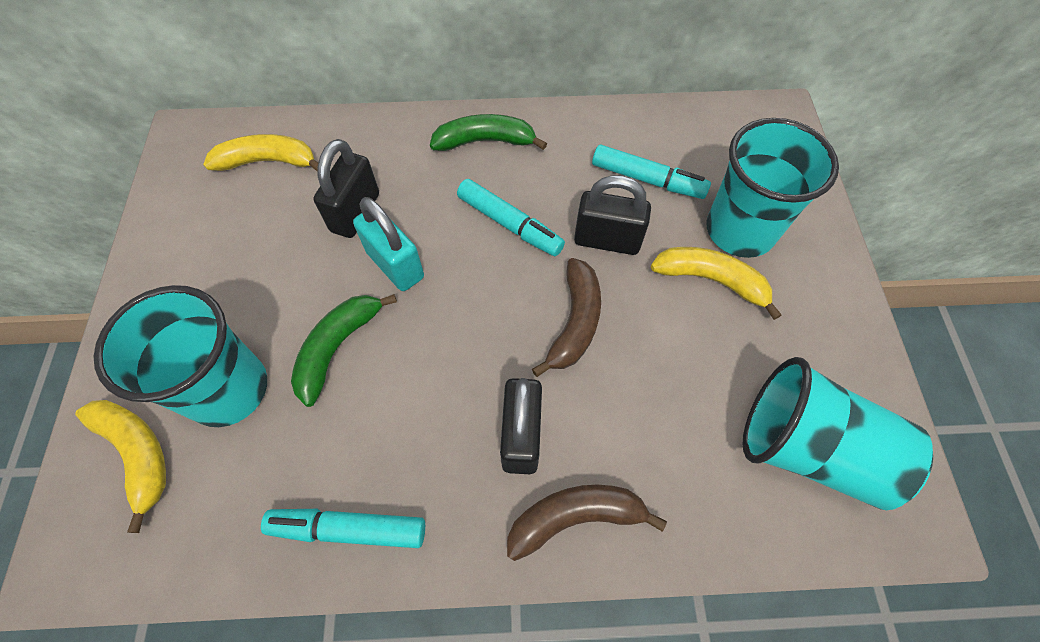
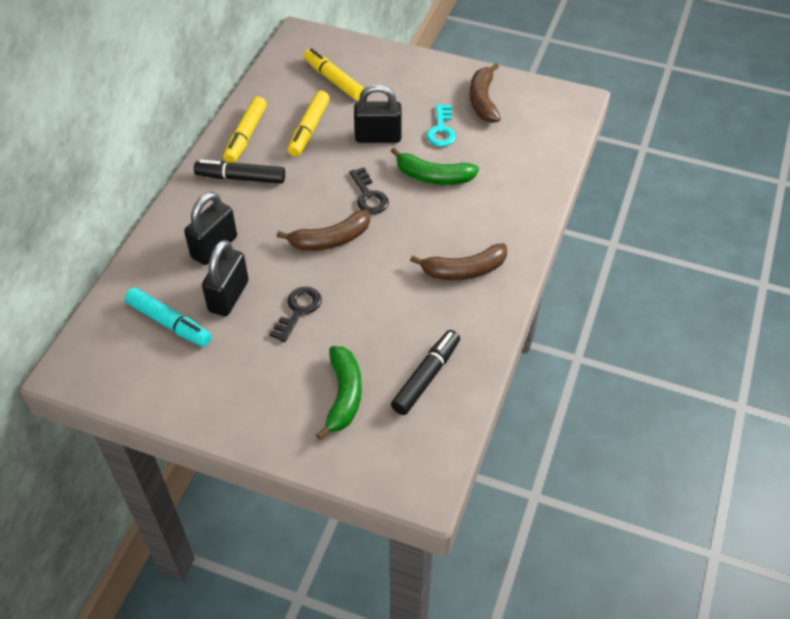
black key: 0 -> 2
black marker: 0 -> 2
brown banana: 2 -> 3
turquoise cup: 3 -> 0
turquoise key: 0 -> 1
turquoise marker: 3 -> 1
turquoise padlock: 1 -> 0
yellow banana: 3 -> 0
yellow marker: 0 -> 3

